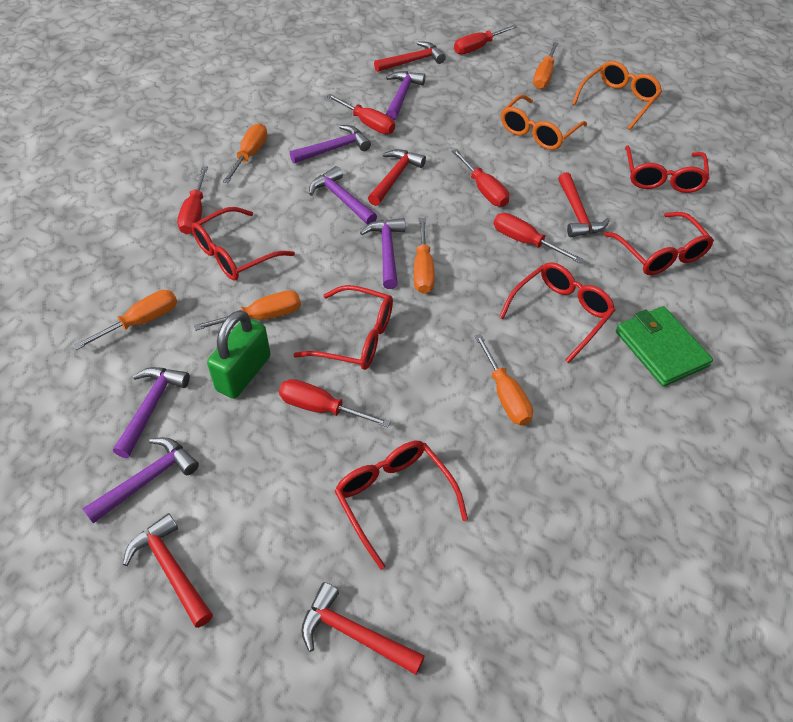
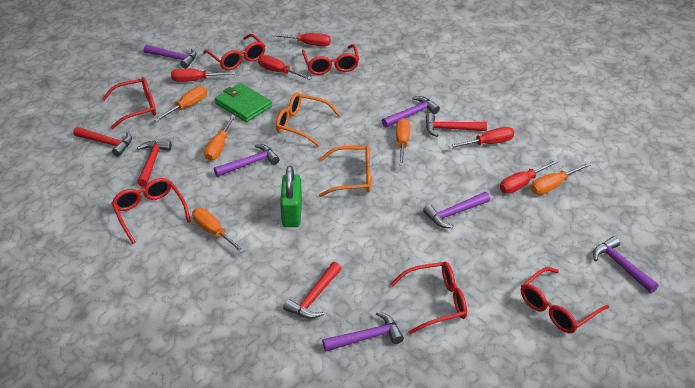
orange screwdriver: 6 -> 5
red hammer: 5 -> 4
red screwdriver: 6 -> 5

